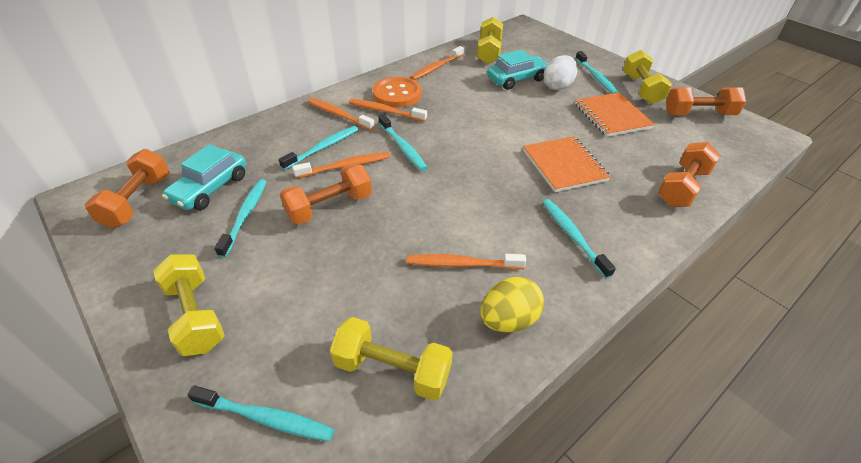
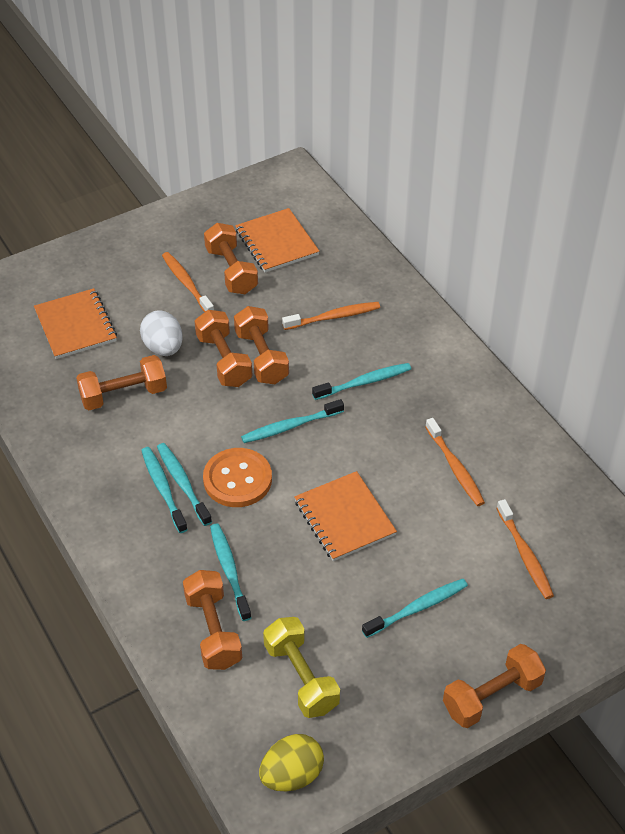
orange dumbbell: 4 -> 6
orange notebook: 2 -> 3
orange toothbrush: 5 -> 4
turquoise car: 2 -> 0
yellow dumbbell: 4 -> 1

